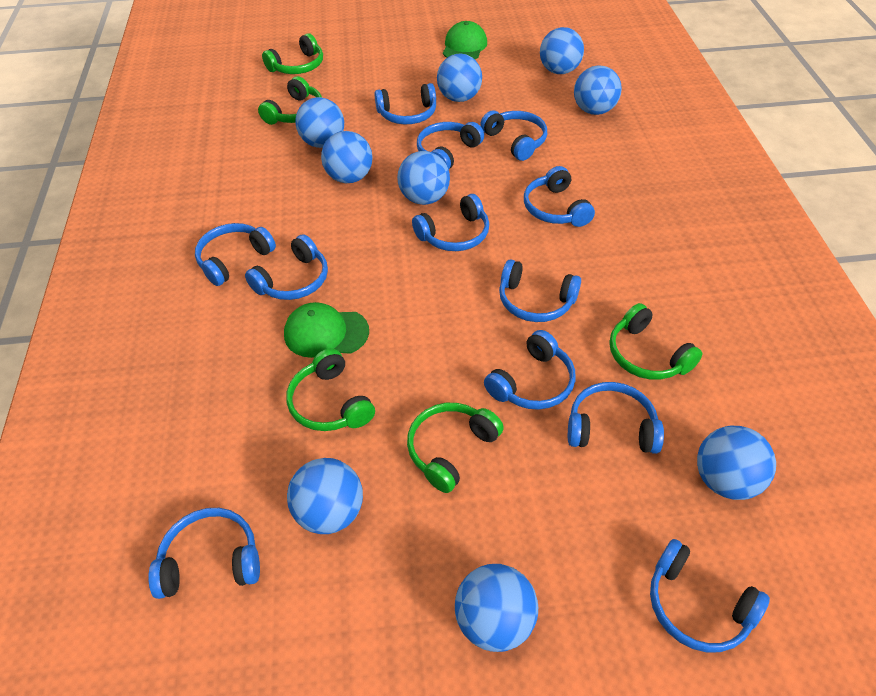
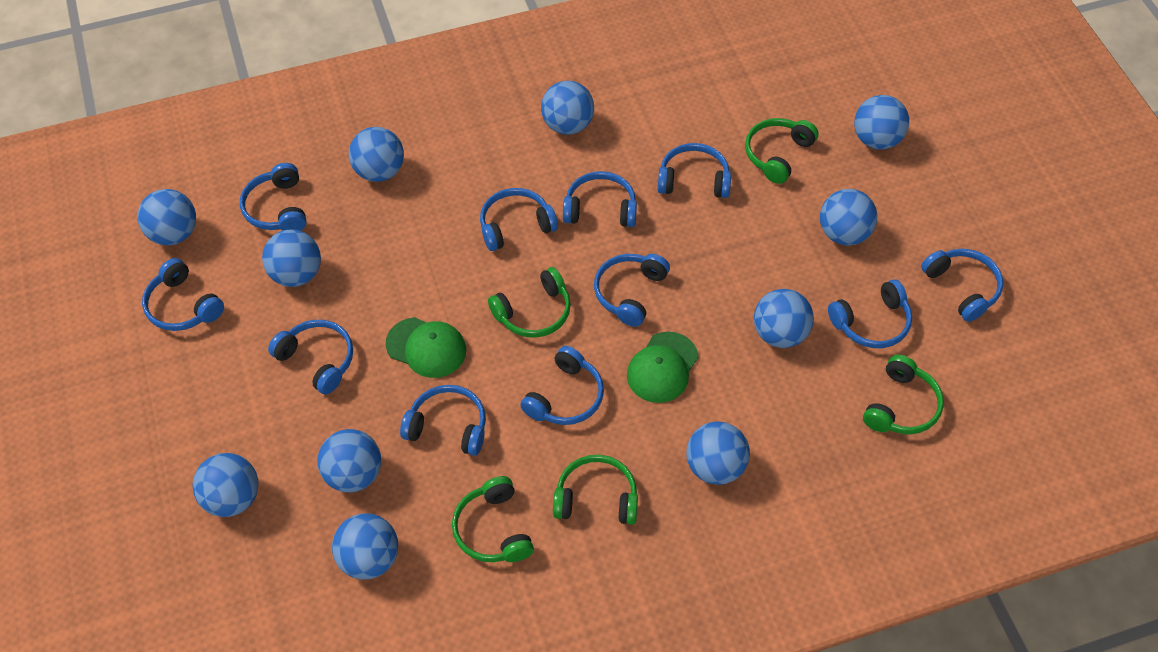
blue ball: 9 -> 11
blue headphones: 12 -> 11

